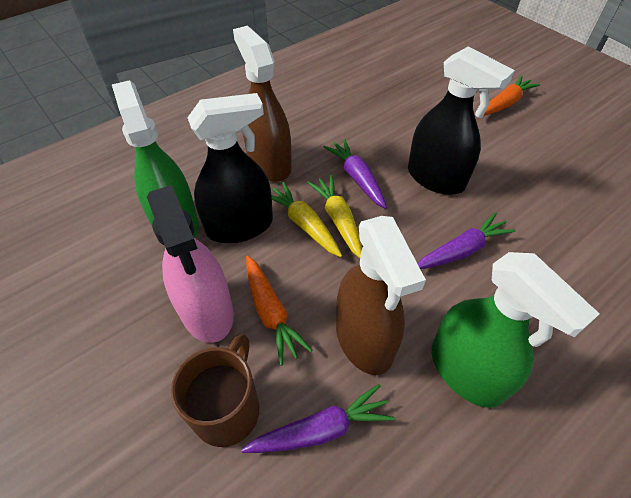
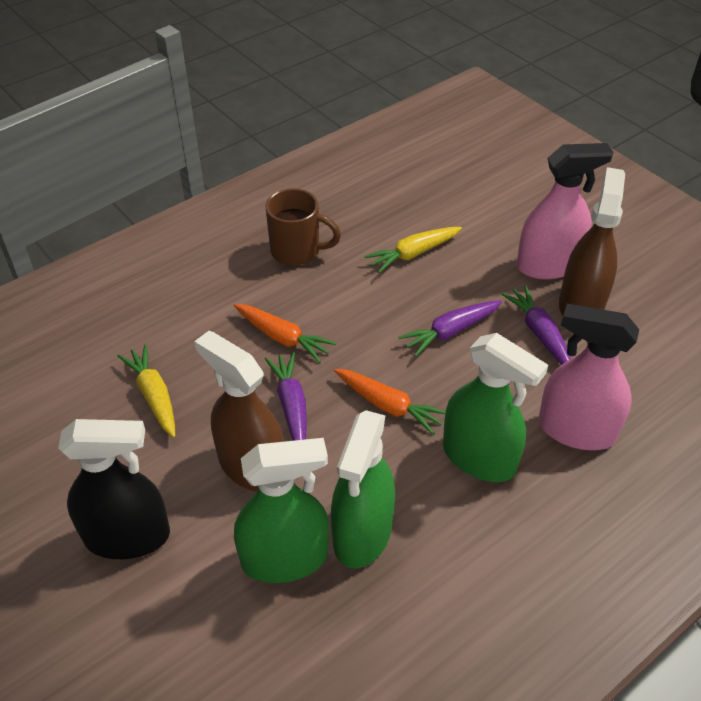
black spray bottle: 2 -> 1
green spray bottle: 2 -> 3
pink spray bottle: 1 -> 2

